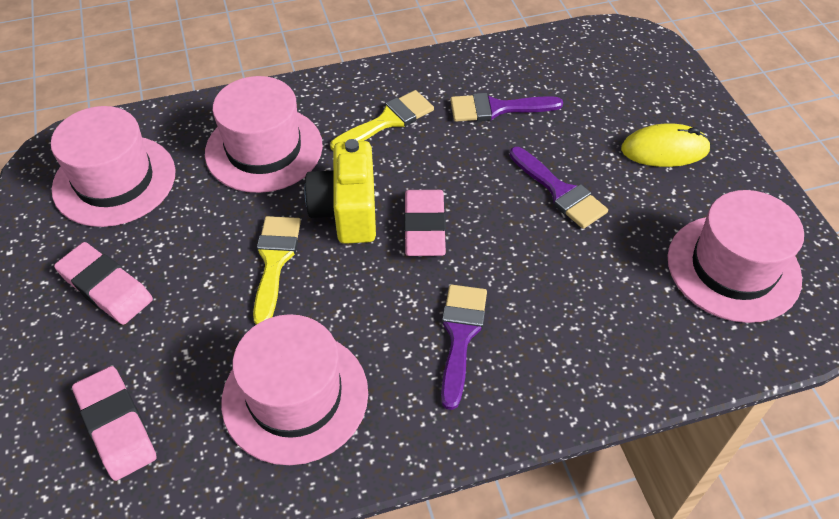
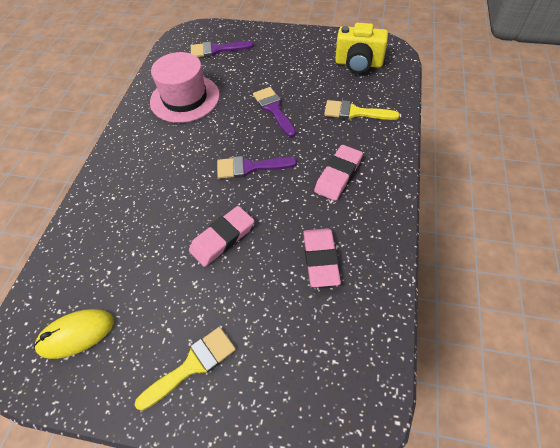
pink hat: 4 -> 1

